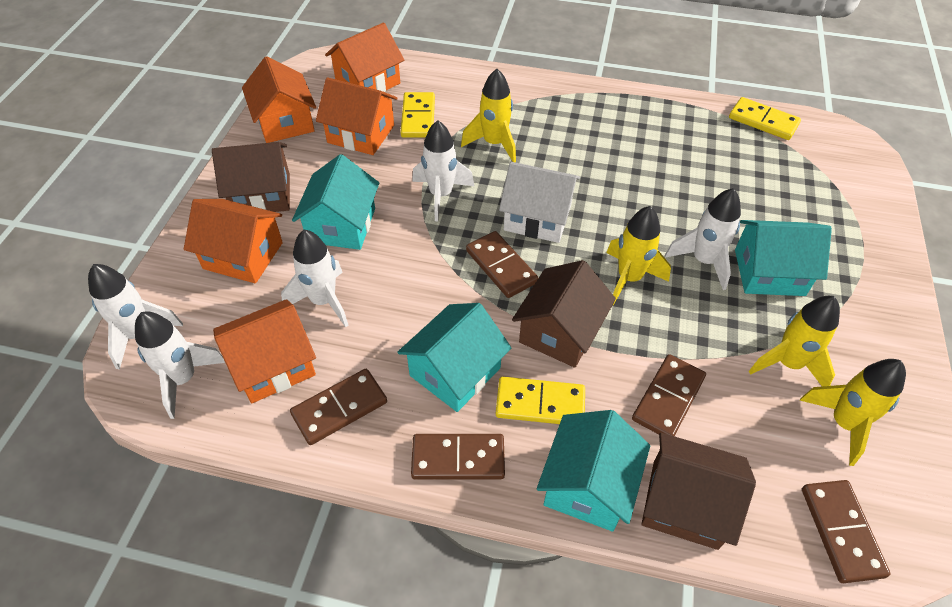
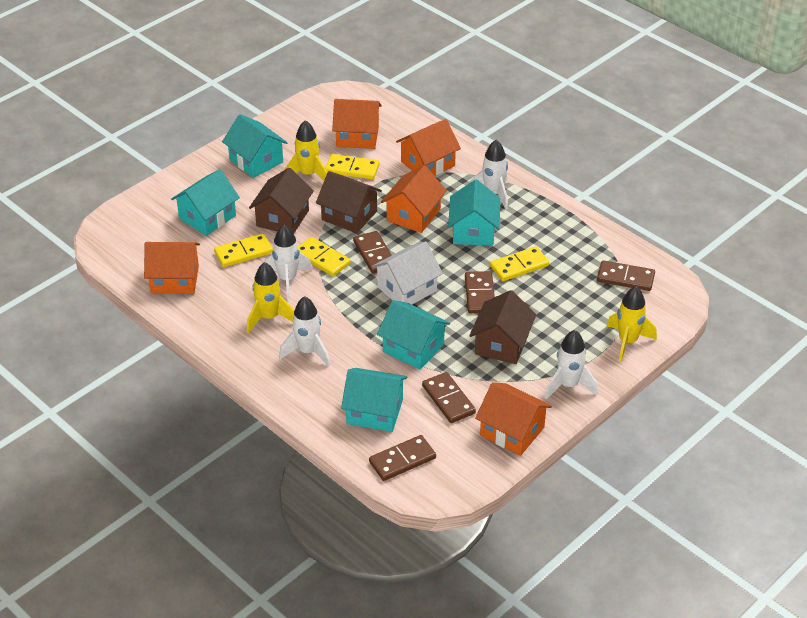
turquoise house: 4 -> 5
white rocket: 5 -> 4
yellow domino: 3 -> 4
yellow rocket: 4 -> 3

